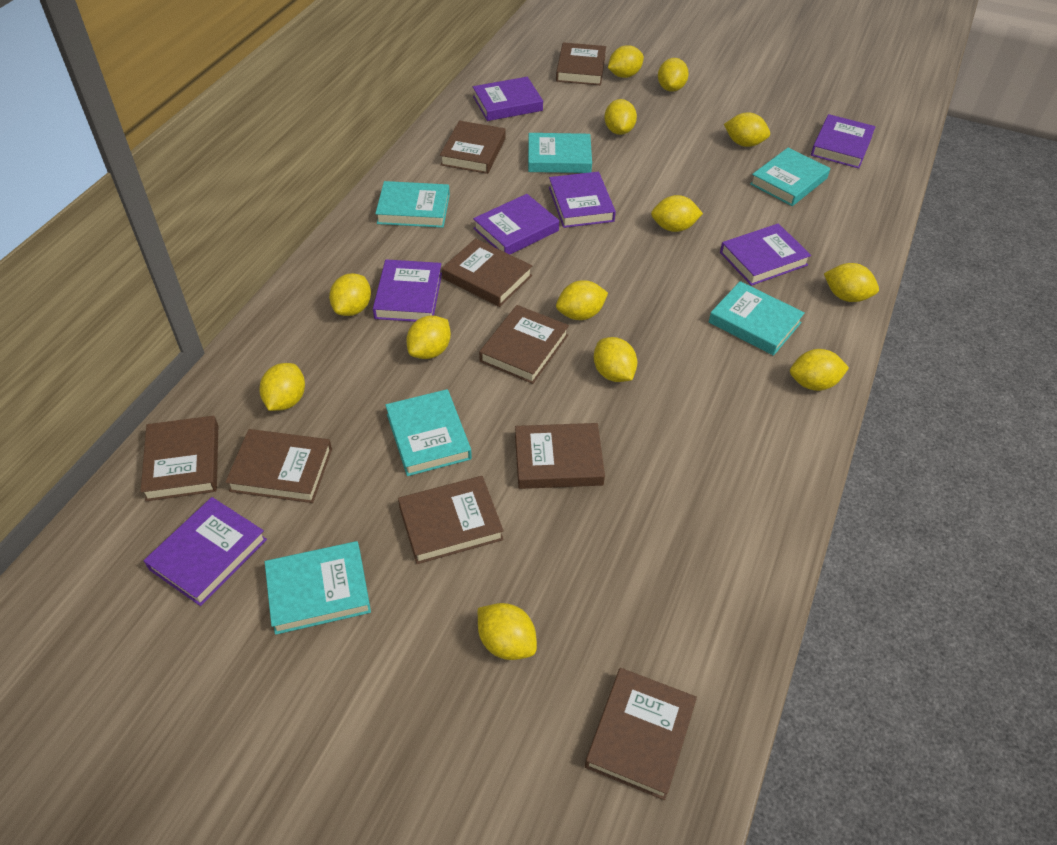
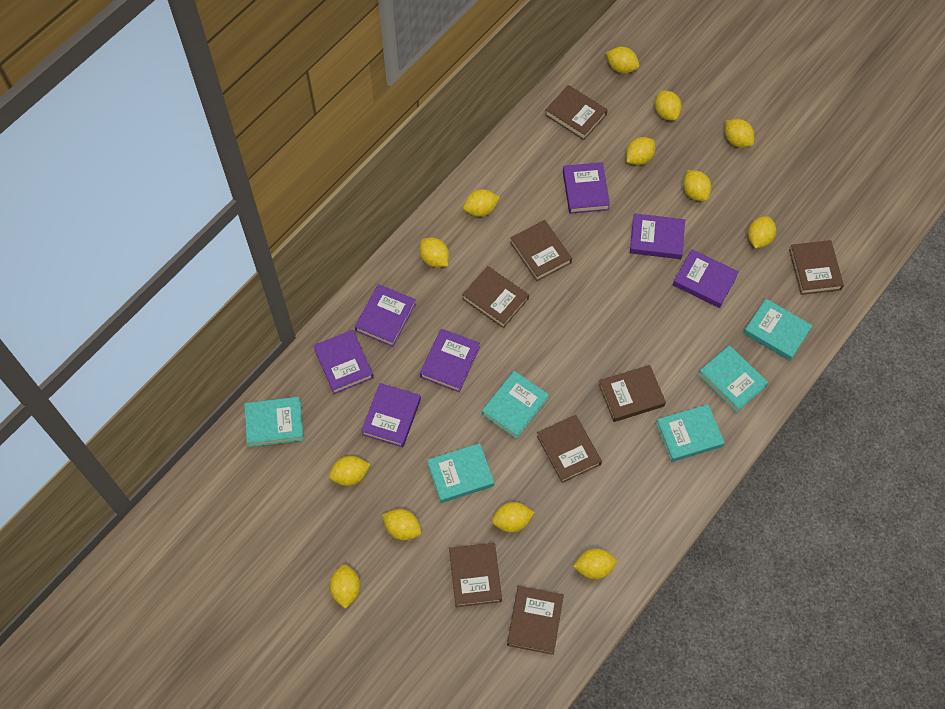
brown book: 9 -> 8

